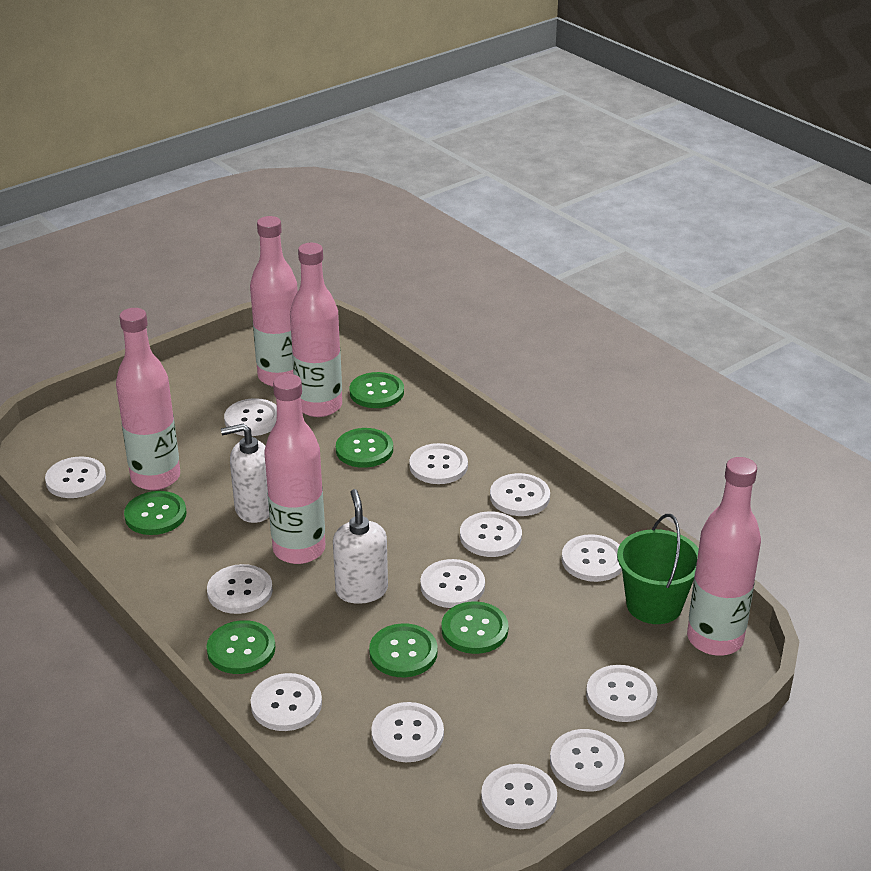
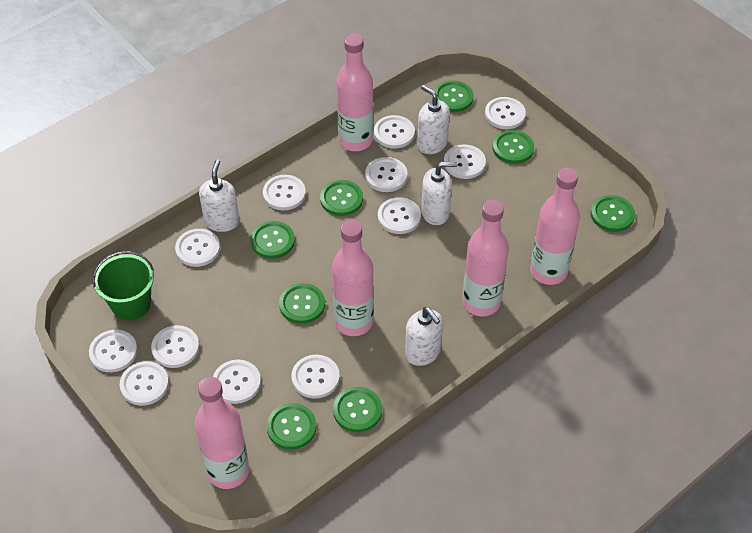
green button: 6 -> 8
white button: 13 -> 12
white soap dispenser: 2 -> 4

